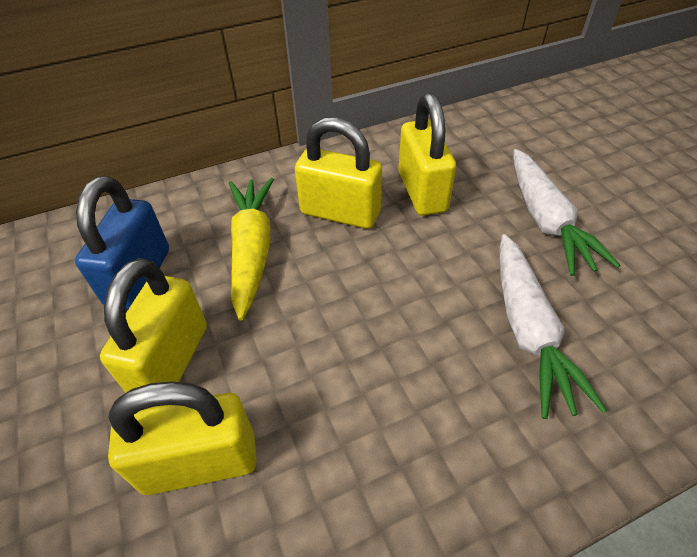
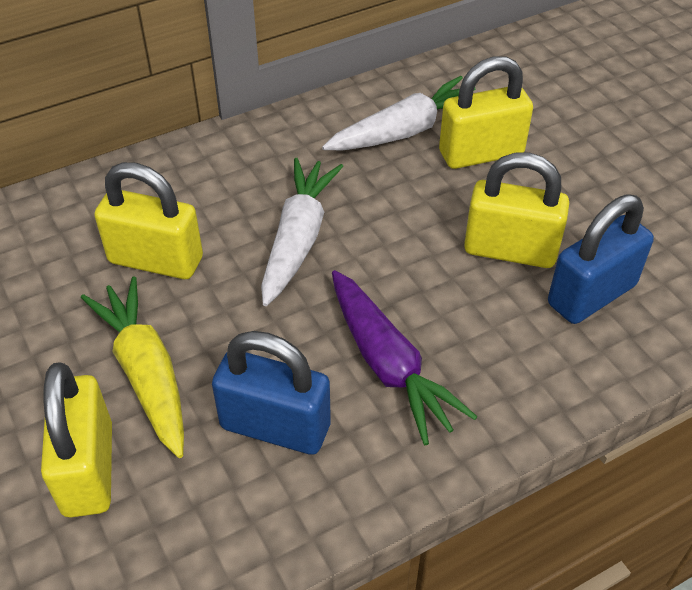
blue padlock: 1 -> 2
purple carrot: 0 -> 1

